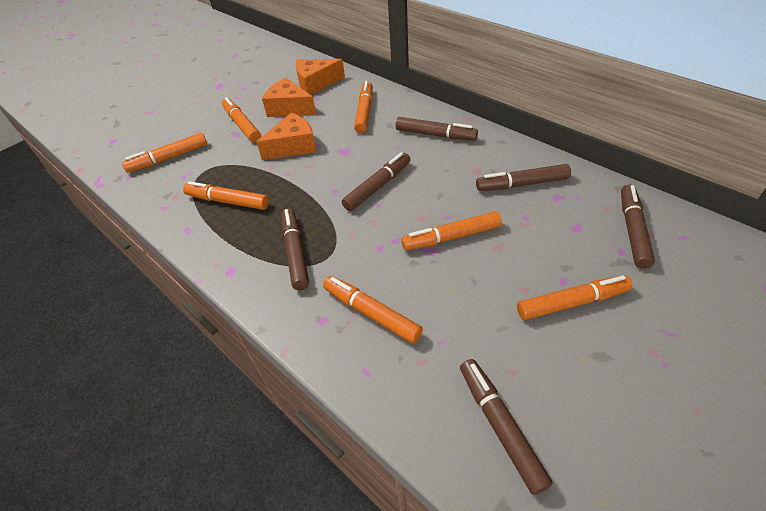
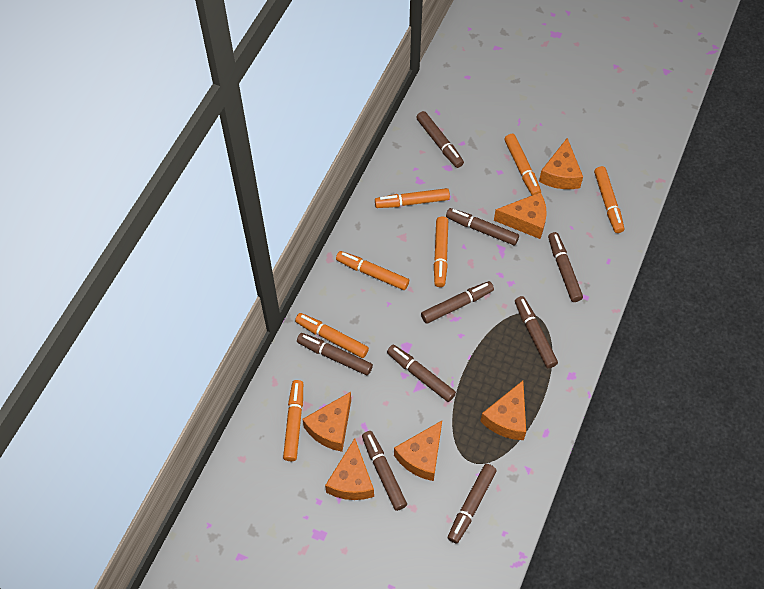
brown marker: 6 -> 9
orange cheese: 3 -> 6

